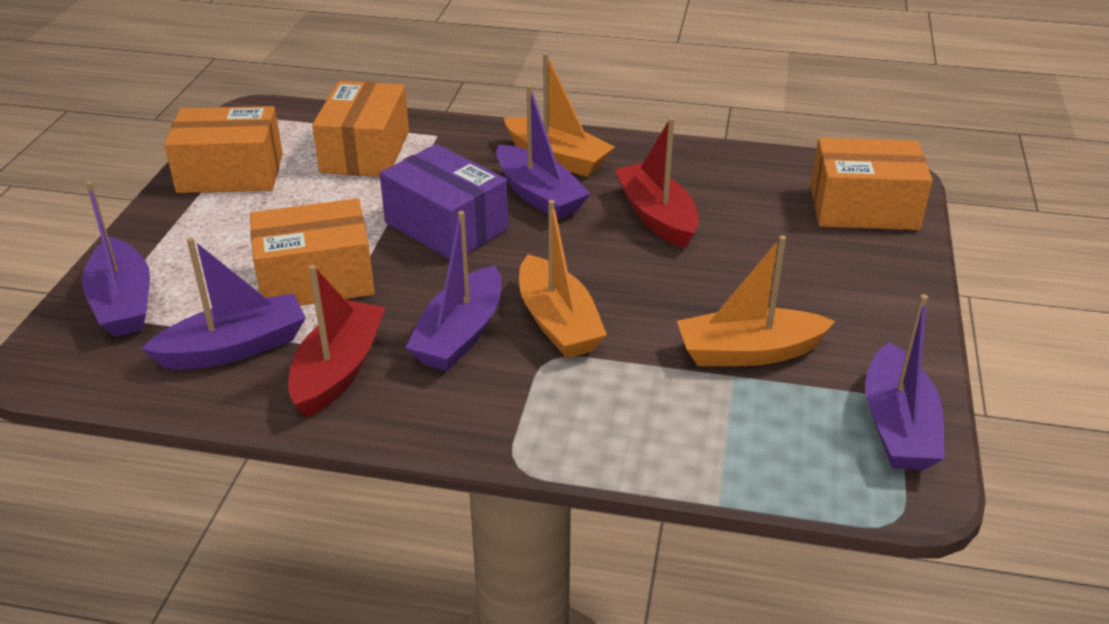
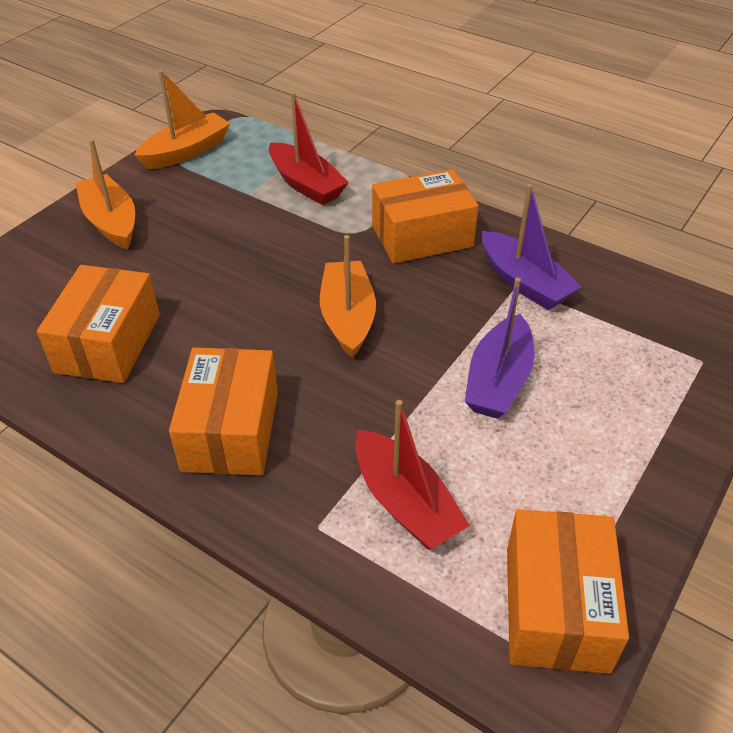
purple boat: 5 -> 2
purple box: 1 -> 0

